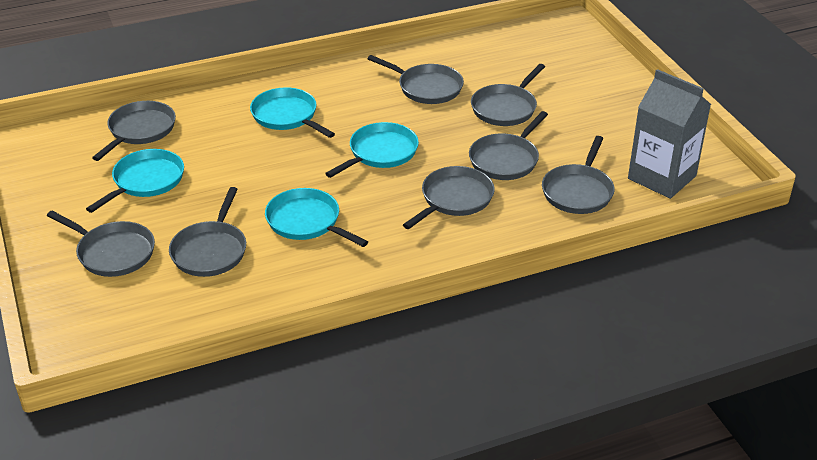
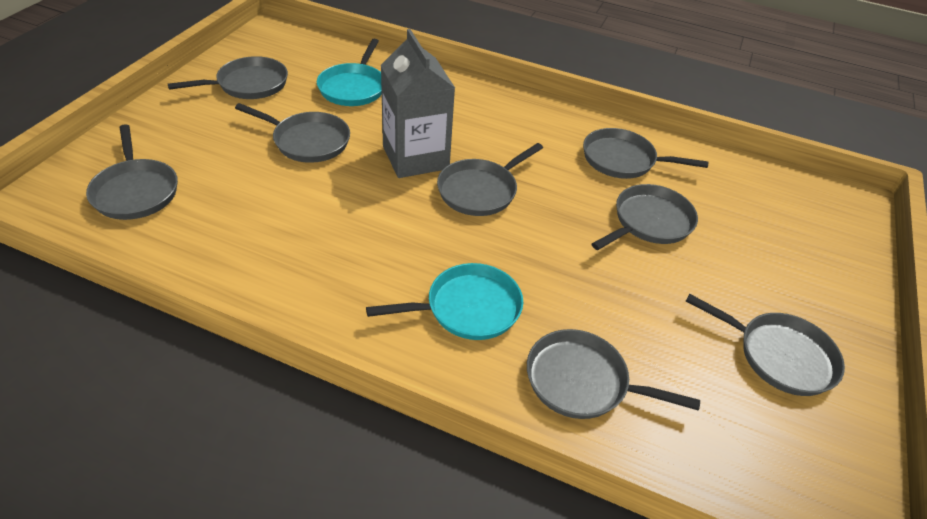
turquoise pan: 4 -> 2

